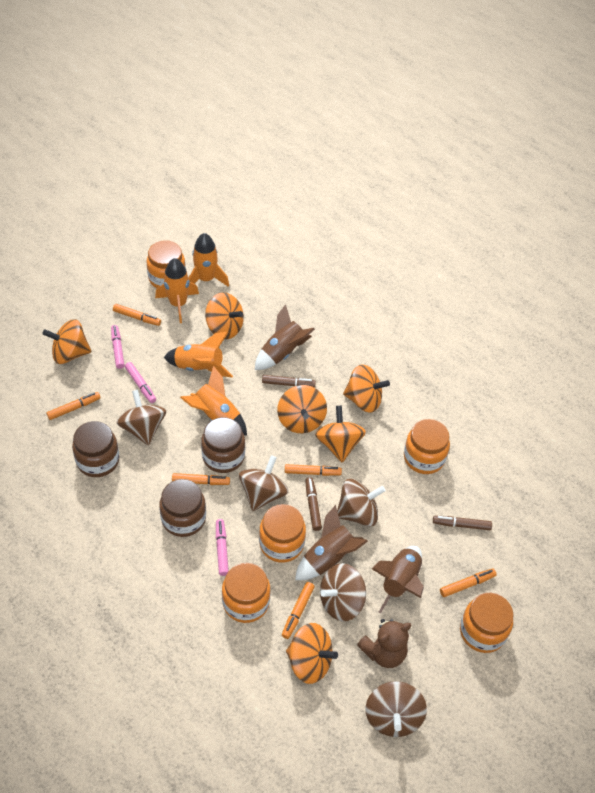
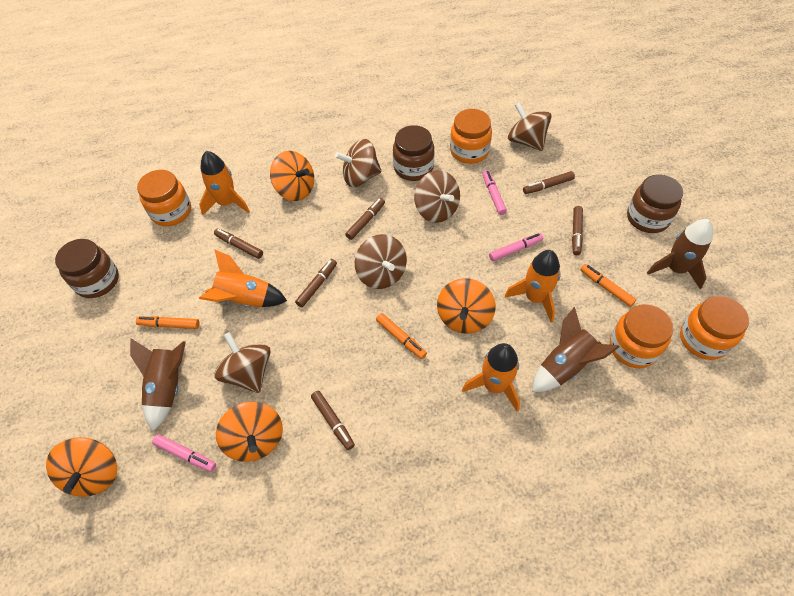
brown marker: 3 -> 6
brown teddy bear: 1 -> 0
orange jar: 5 -> 4
orange marker: 6 -> 3
orange spinning top: 6 -> 4

